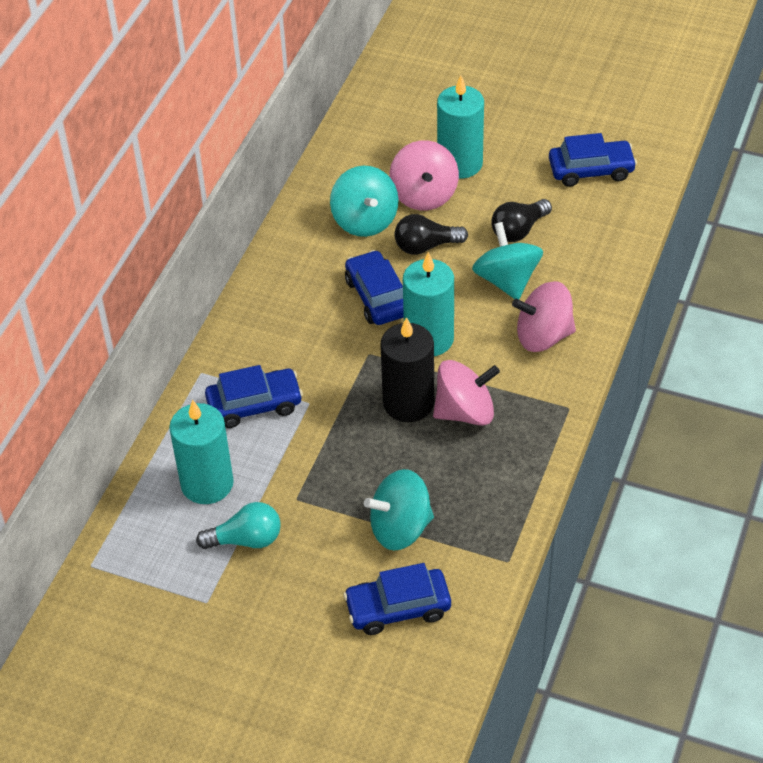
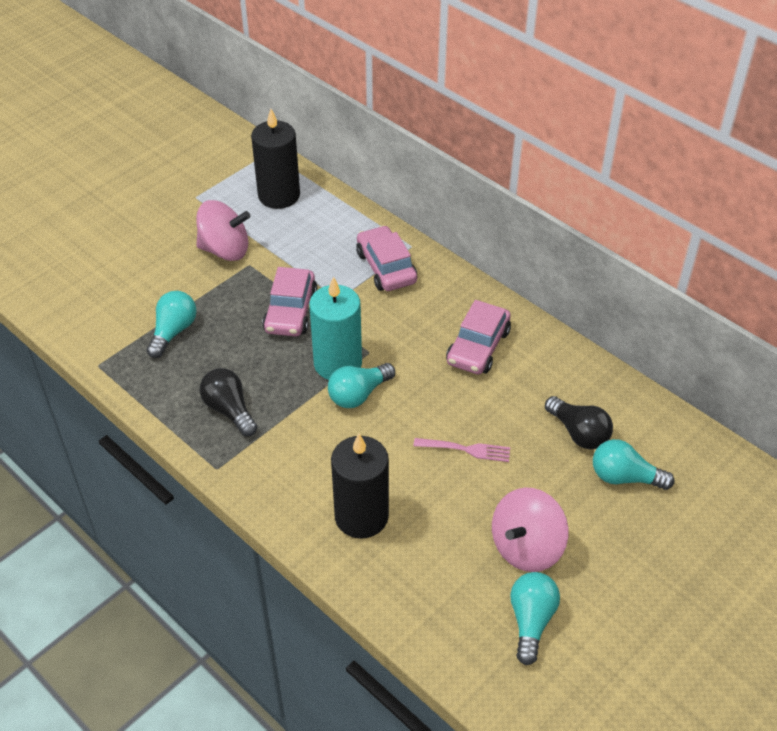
black candle: 1 -> 2
blue car: 4 -> 0
pink car: 0 -> 3
pink fork: 0 -> 1
pink spinning top: 3 -> 2
turquoise candle: 3 -> 1
turquoise light bulb: 1 -> 4
turquoise spinning top: 3 -> 0

